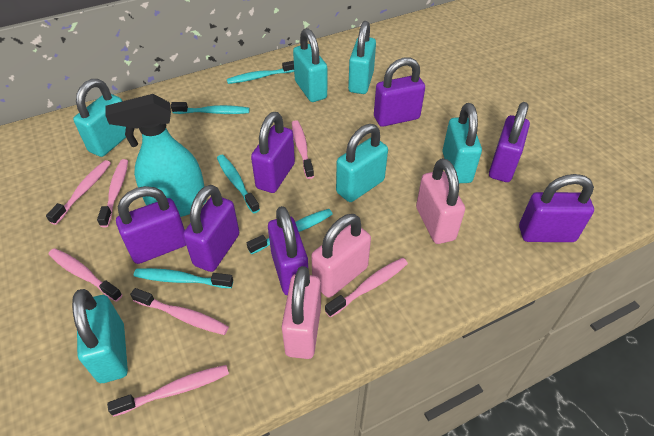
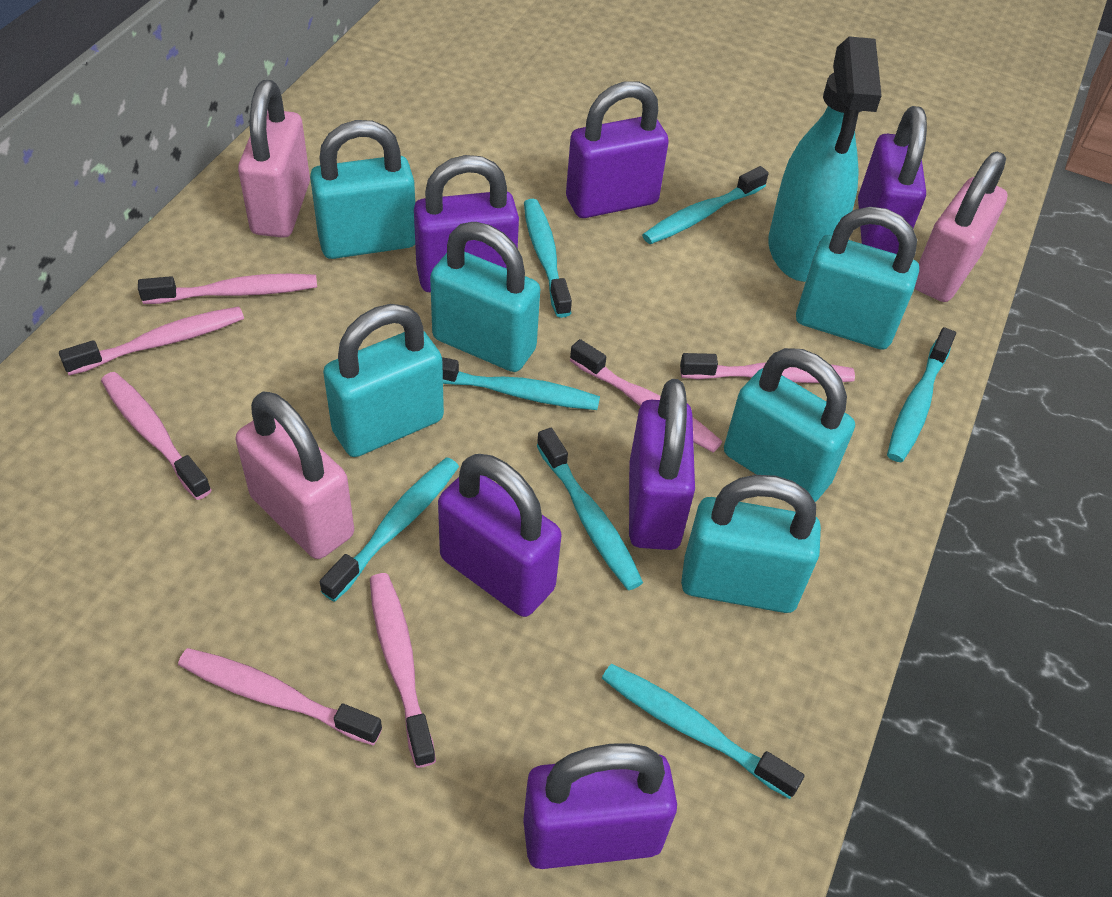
purple padlock: 7 -> 6
turquoise toothbrush: 5 -> 7

